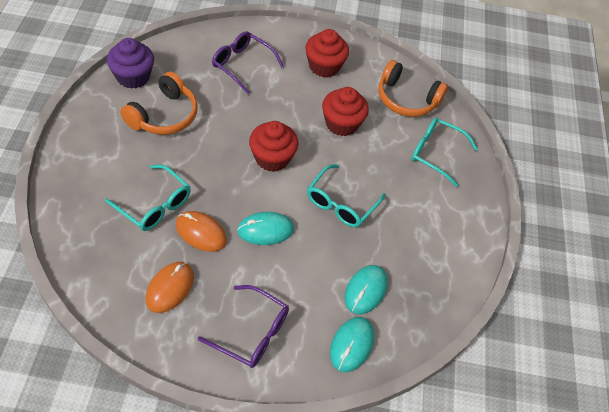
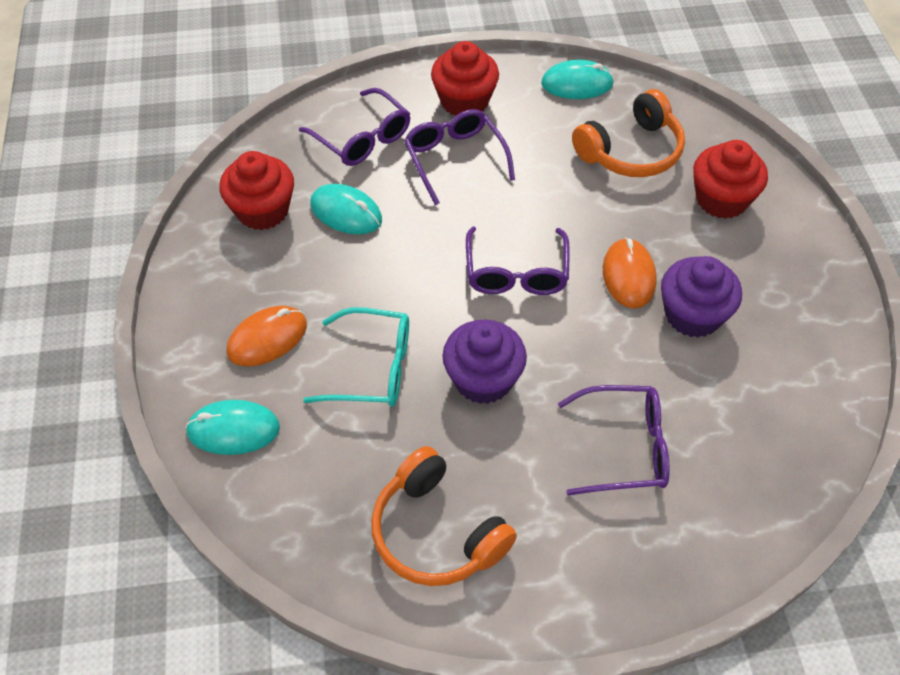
purple cupcake: 1 -> 2
purple glasses: 2 -> 4
turquoise glasses: 3 -> 1

